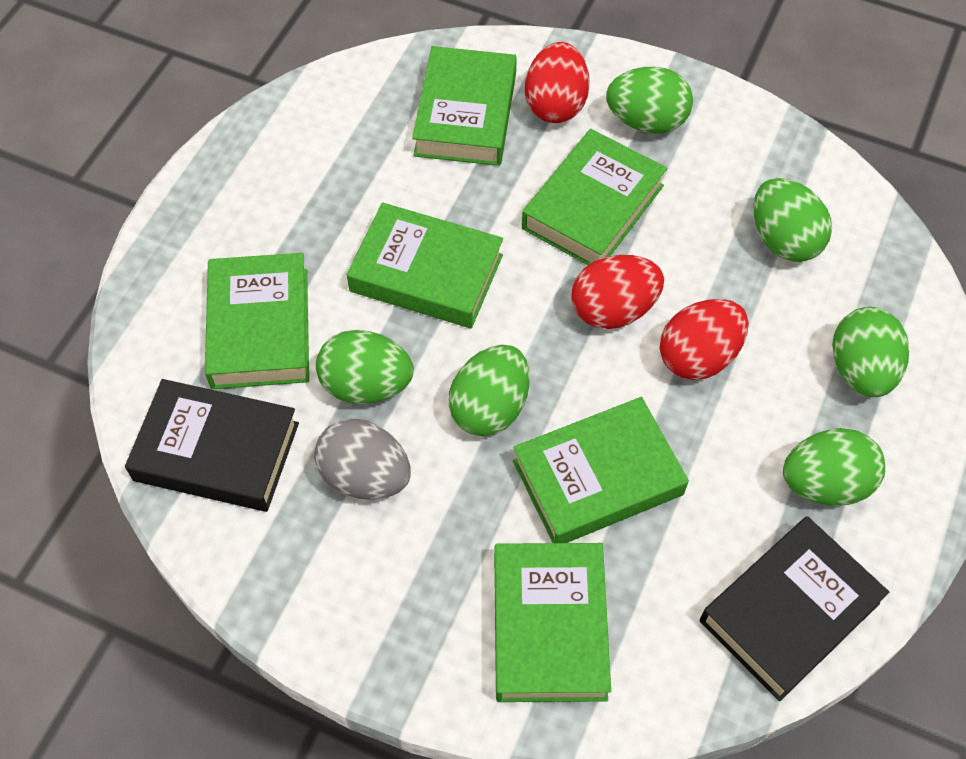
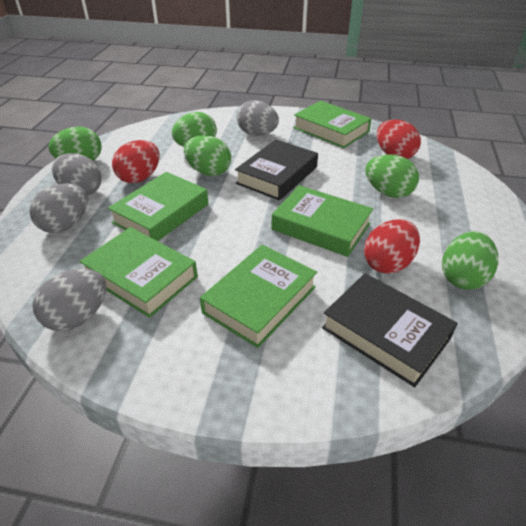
green book: 6 -> 5
green egg: 6 -> 5
grey egg: 1 -> 4

